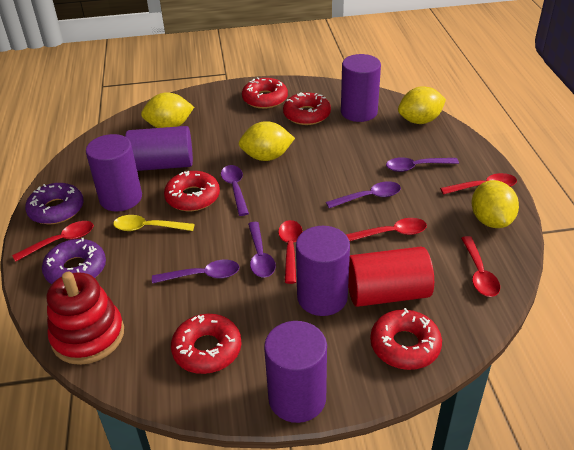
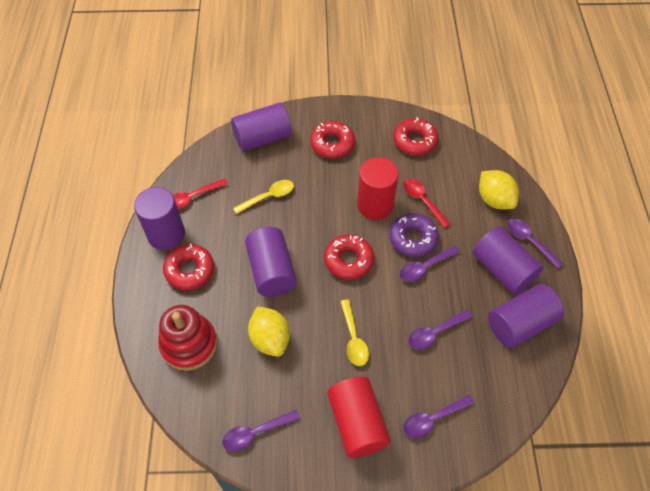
purple donut: 2 -> 1
red cylinder: 1 -> 2
red donut: 5 -> 4
red spoon: 5 -> 2
yellow lemon: 4 -> 2
yellow spoon: 1 -> 2

